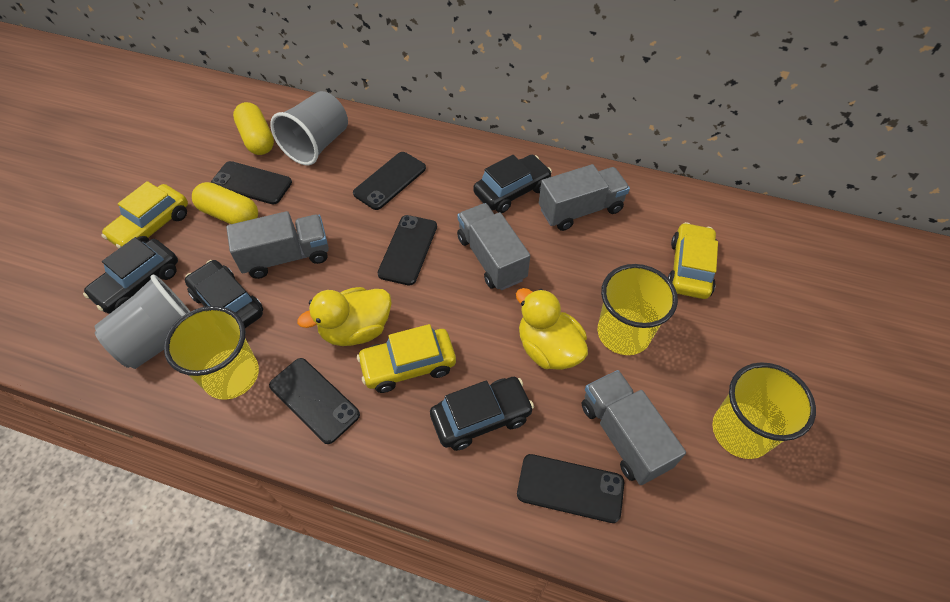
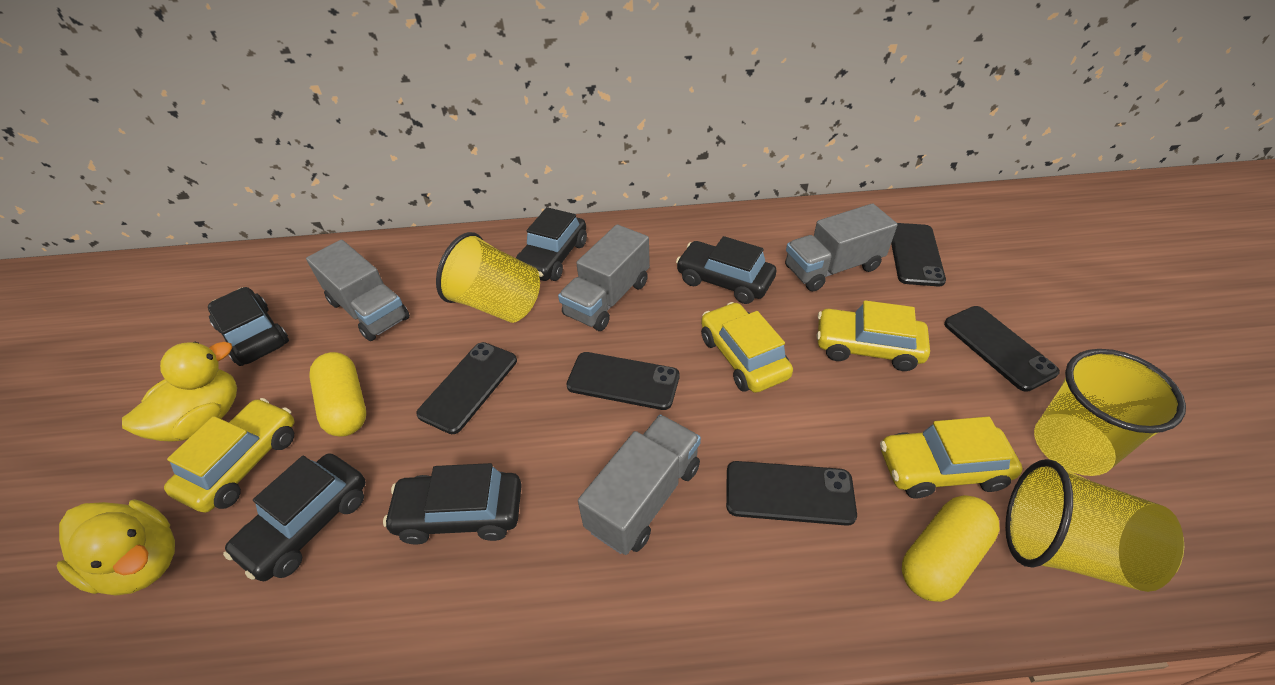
black car: 4 -> 5
grey cup: 2 -> 0
yellow car: 3 -> 4

